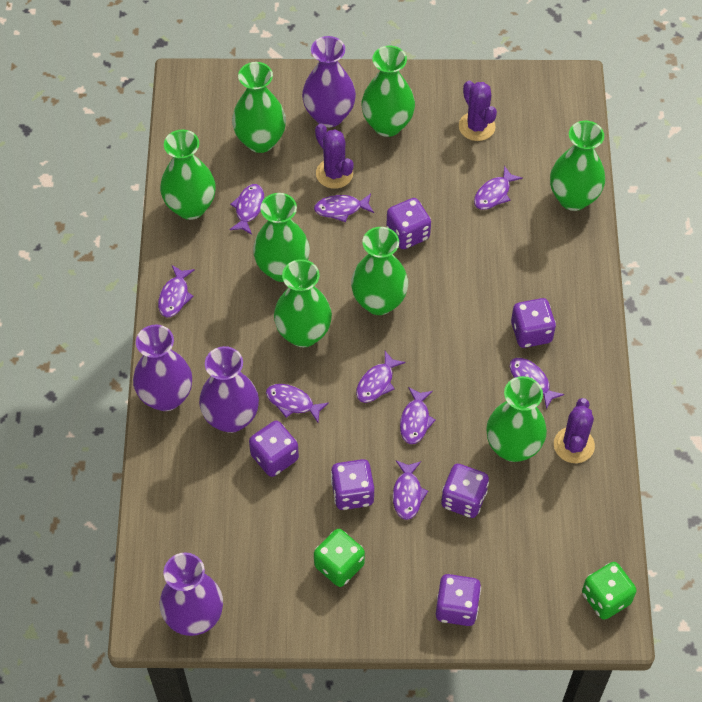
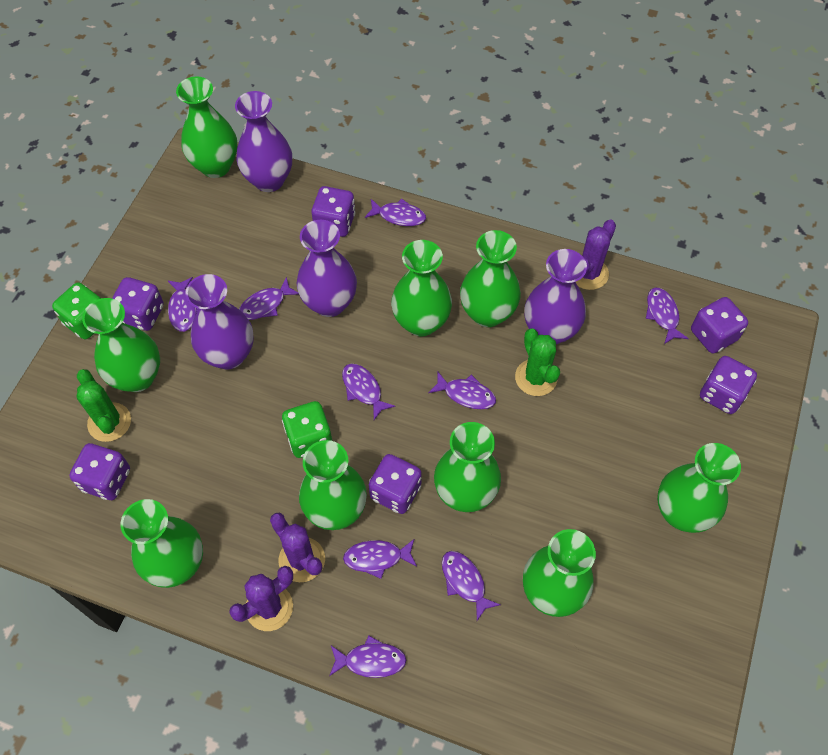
green cactus: 0 -> 2
green vase: 8 -> 9

